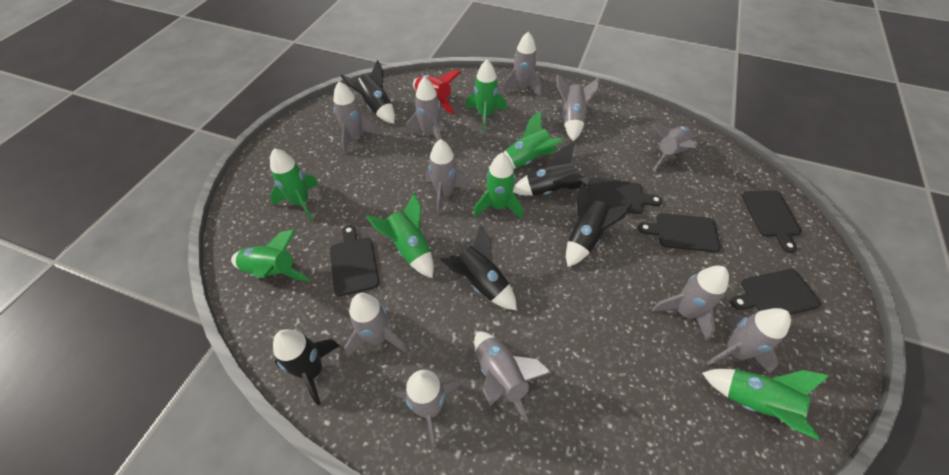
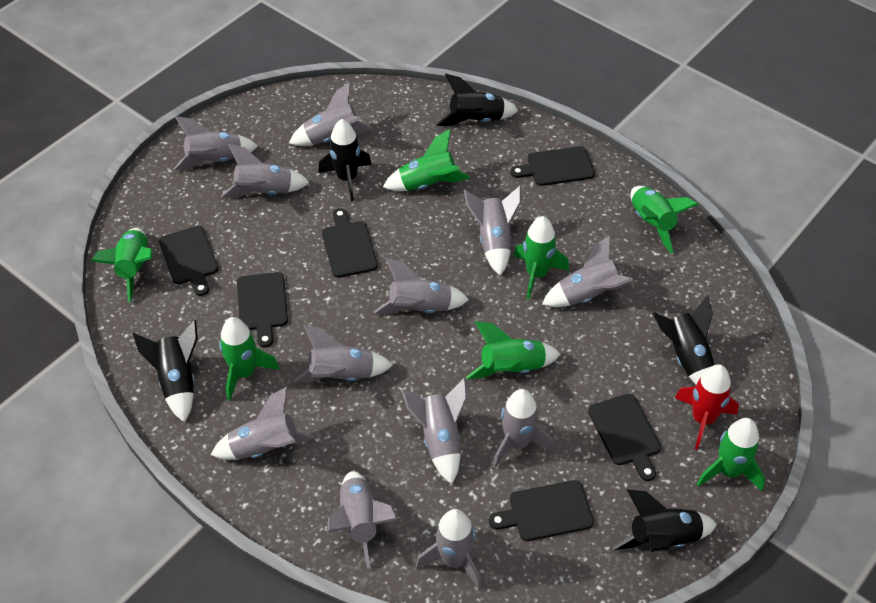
black cutting board: 5 -> 6
grey rocket: 11 -> 12

